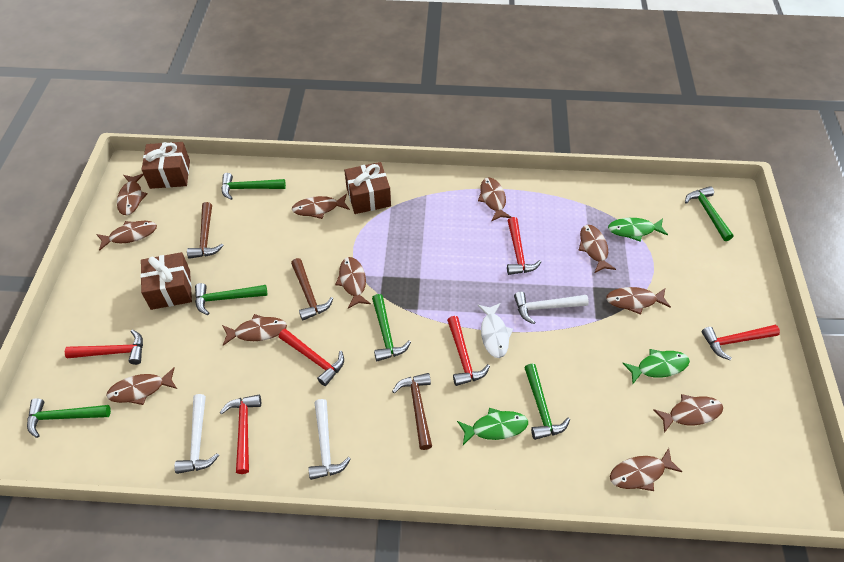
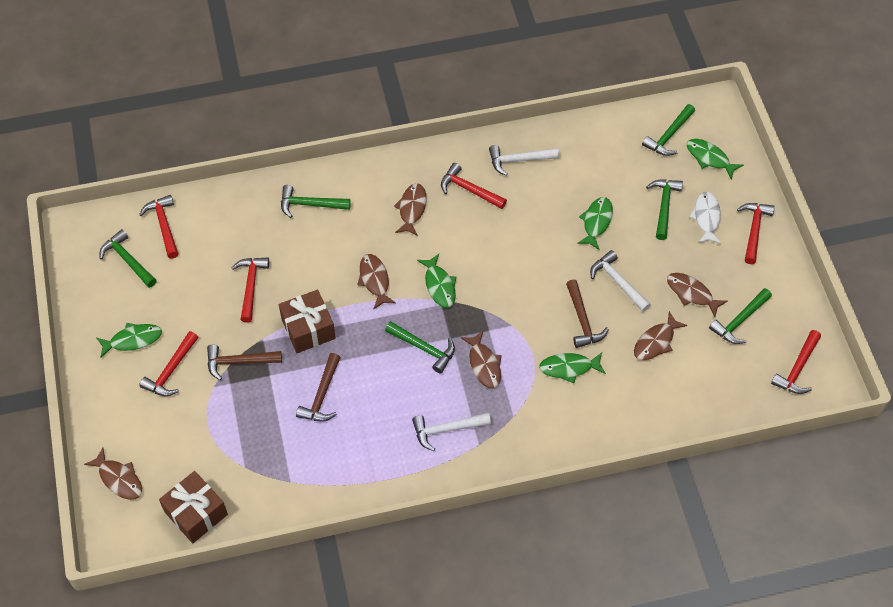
brown fish: 11 -> 6
brown gift: 3 -> 2
green fish: 3 -> 5

